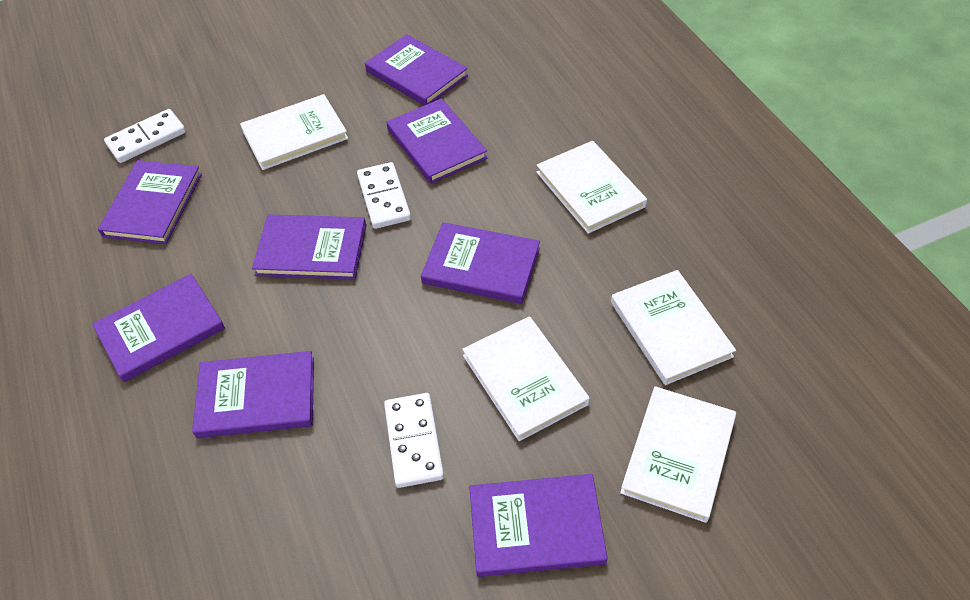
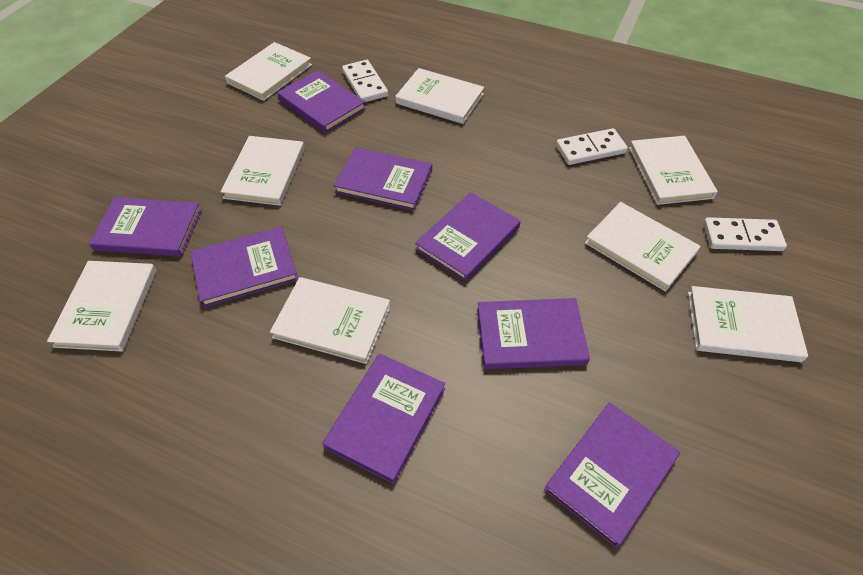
white book: 5 -> 8

